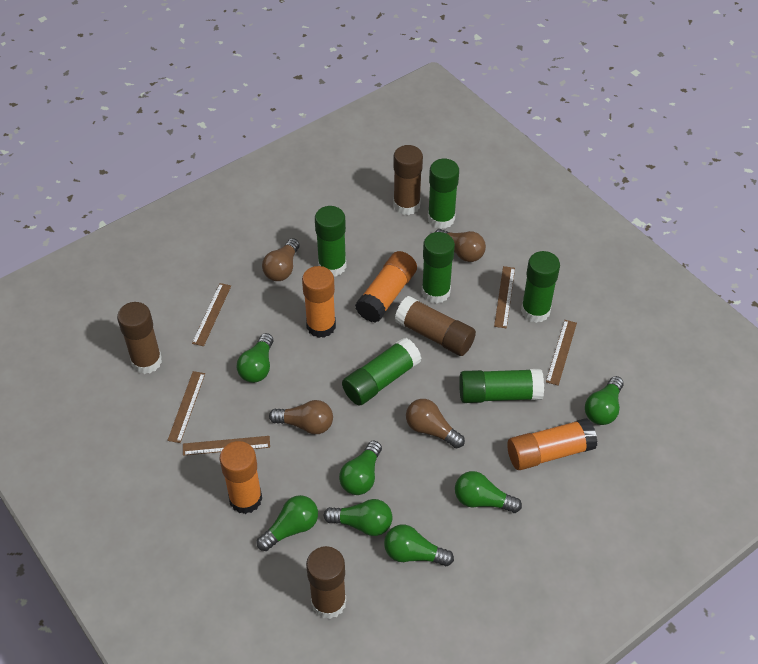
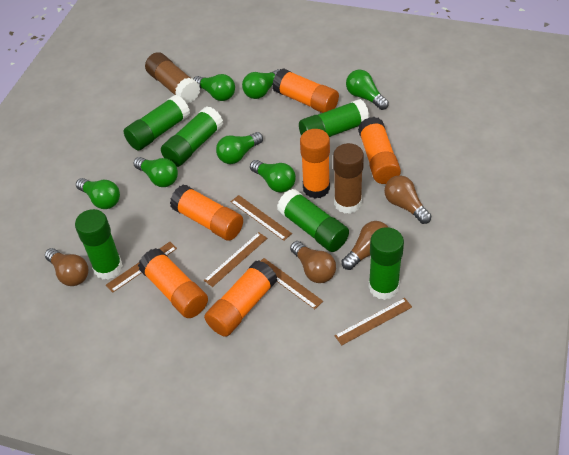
brown glue stick: 4 -> 2
orange glue stick: 4 -> 6

